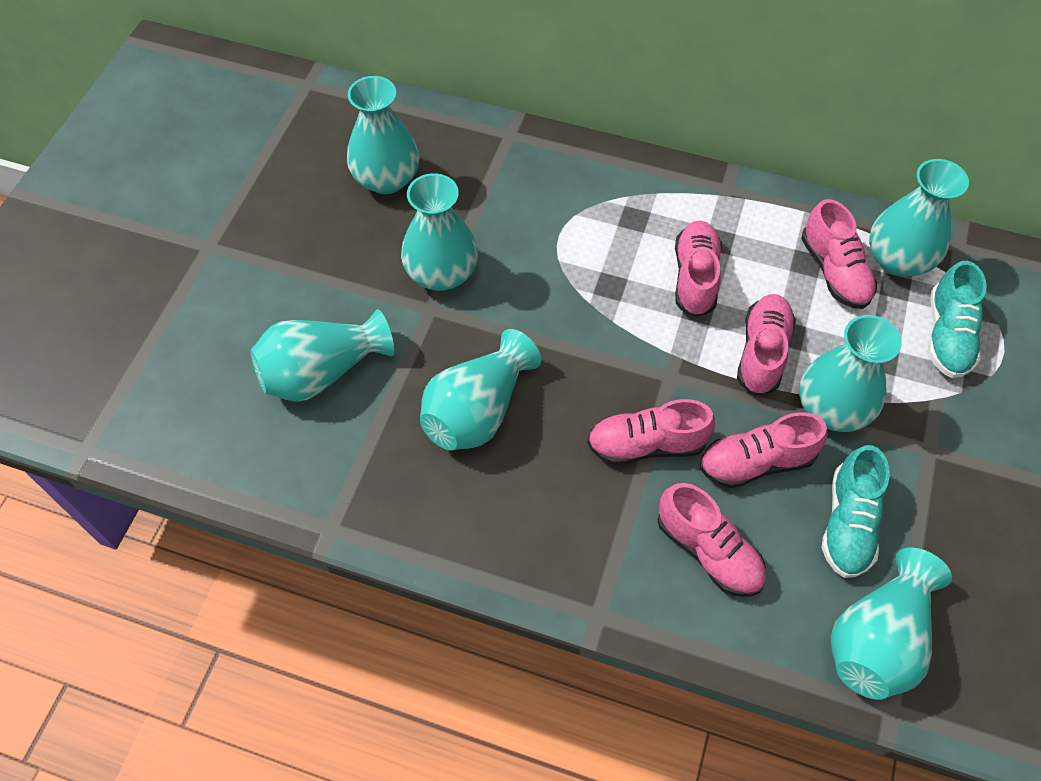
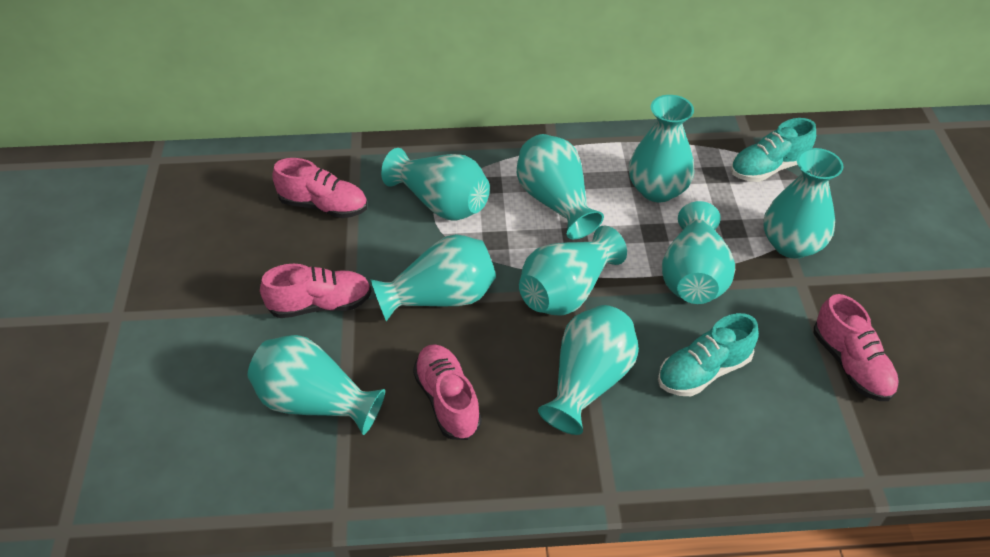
pink shoe: 6 -> 4
turquoise vase: 7 -> 9

